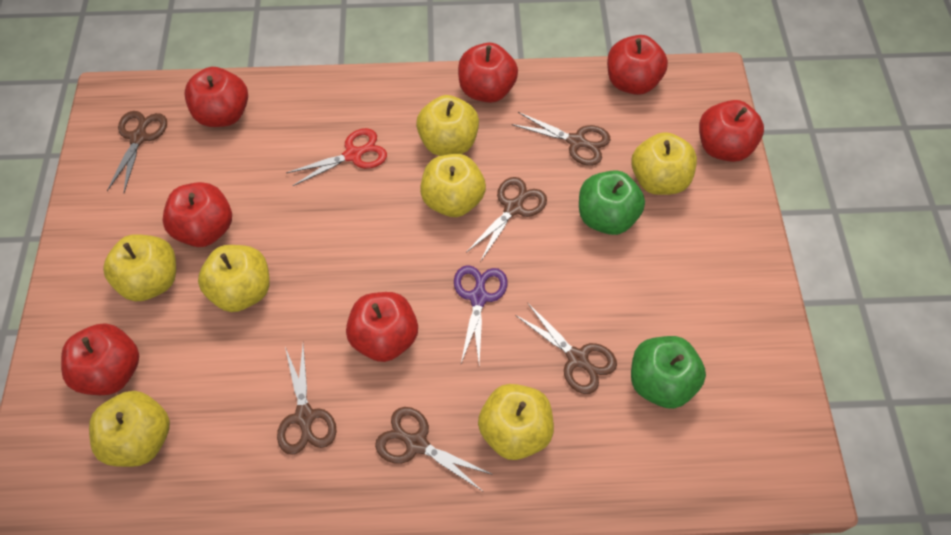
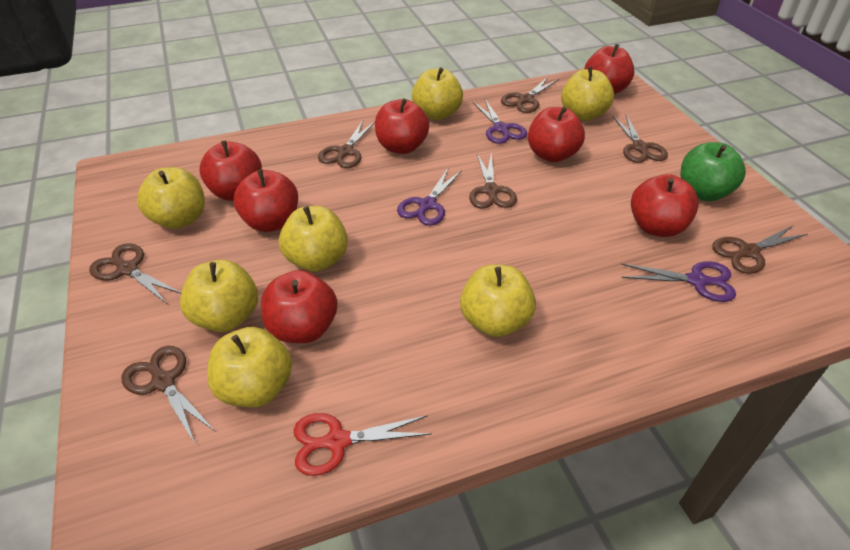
brown scissors: 6 -> 7
green apple: 2 -> 1
purple scissors: 1 -> 3

